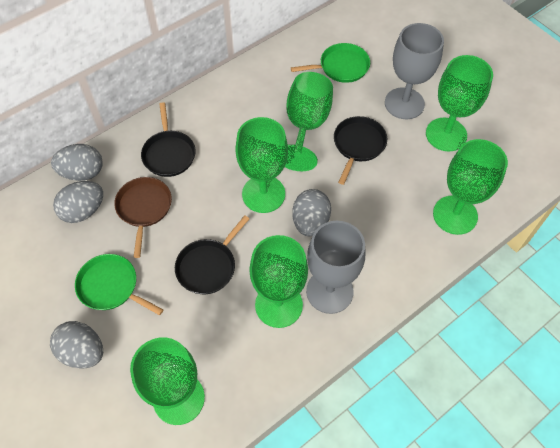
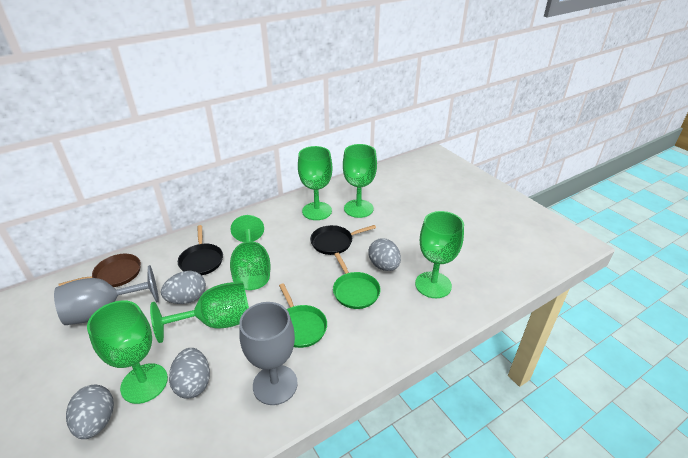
black pan: 3 -> 2

